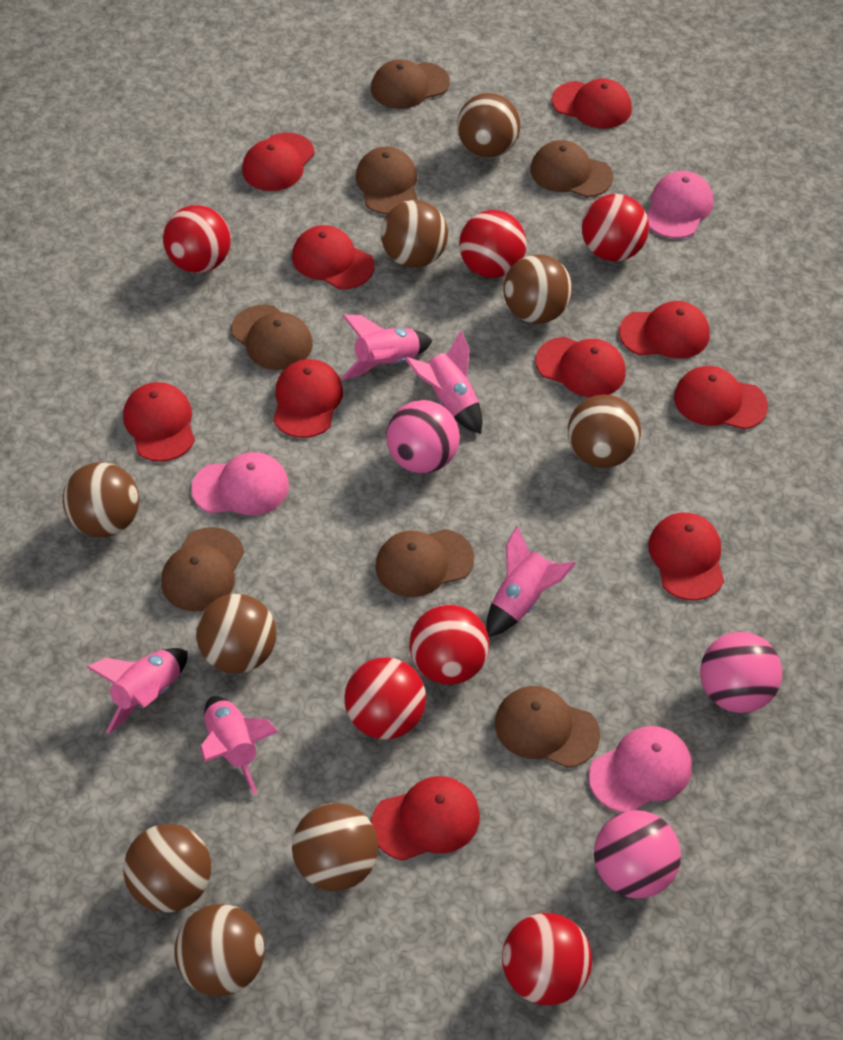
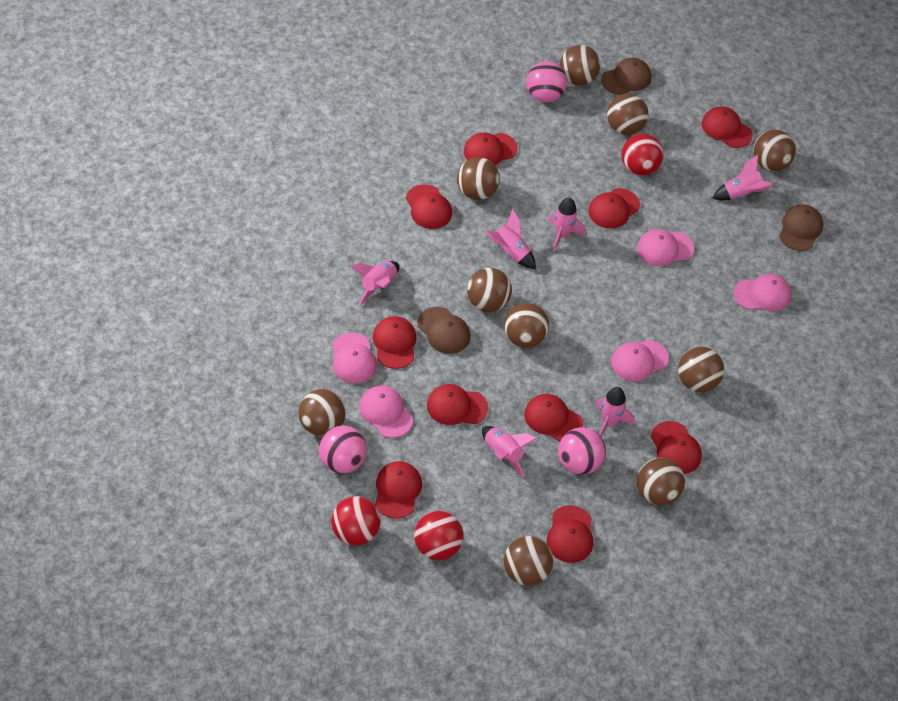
brown ball: 9 -> 10
brown cap: 7 -> 3
pink cap: 3 -> 5
pink rocket: 5 -> 6
red ball: 6 -> 3

